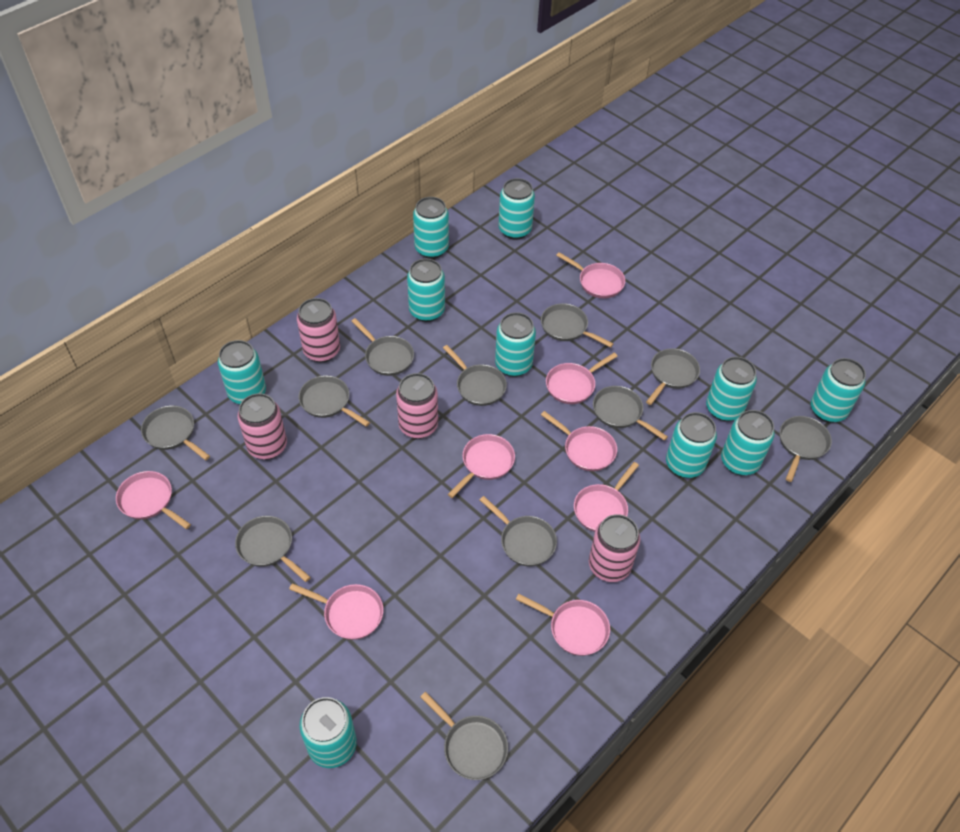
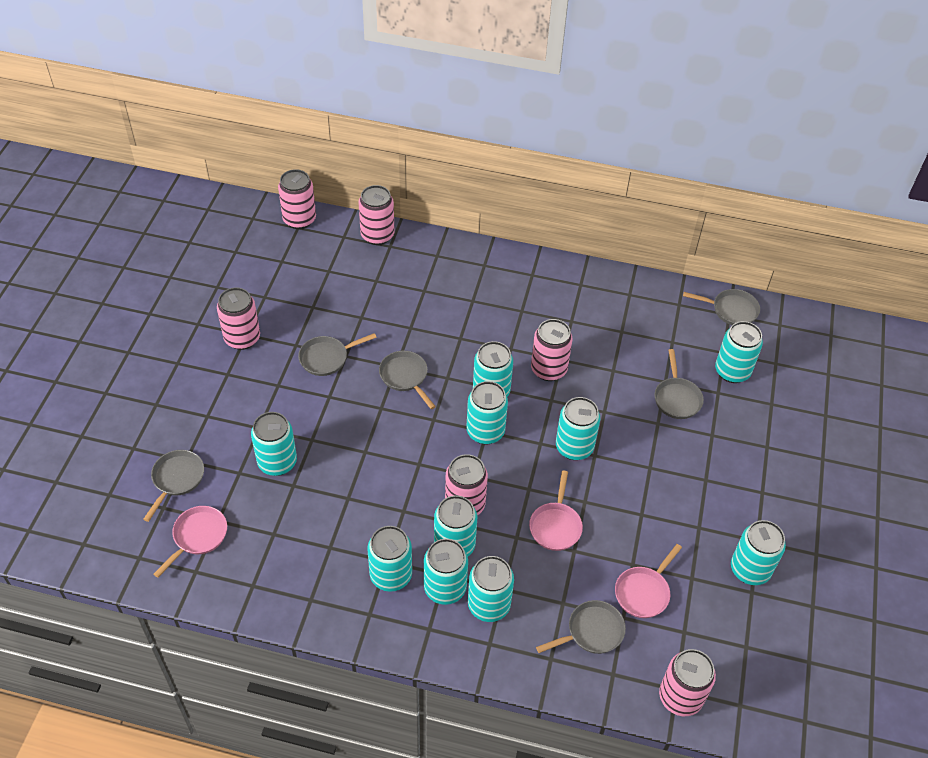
grey pan: 11 -> 6
pink can: 4 -> 6
pink pan: 8 -> 3

